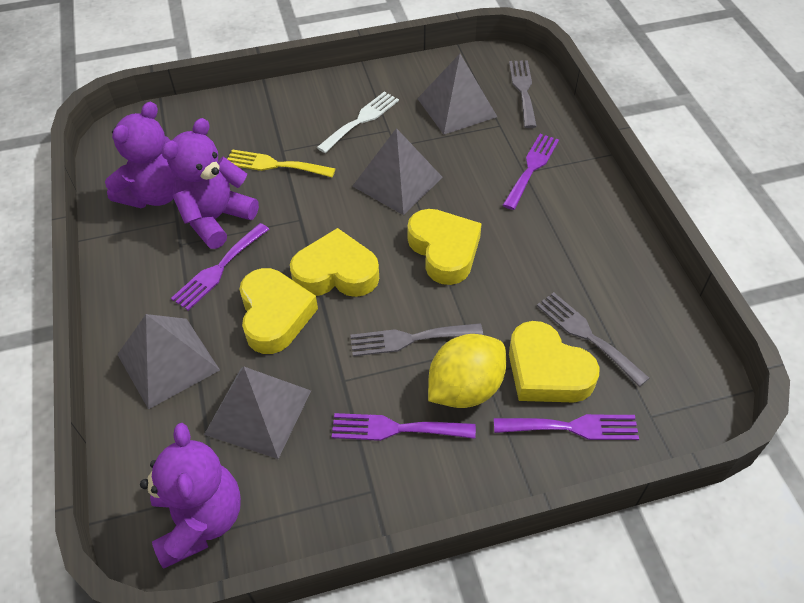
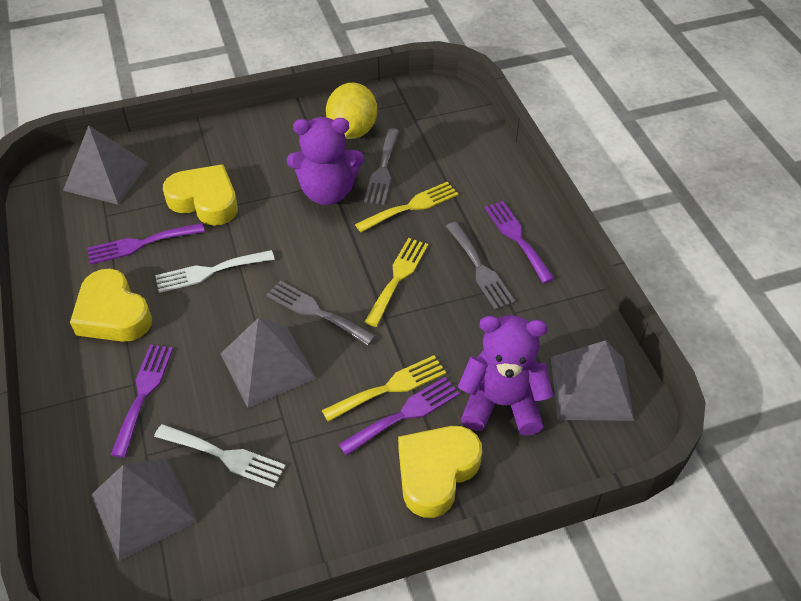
purple teddy bear: 3 -> 2
white fork: 1 -> 2
yellow fork: 1 -> 3
yellow heart: 4 -> 3

